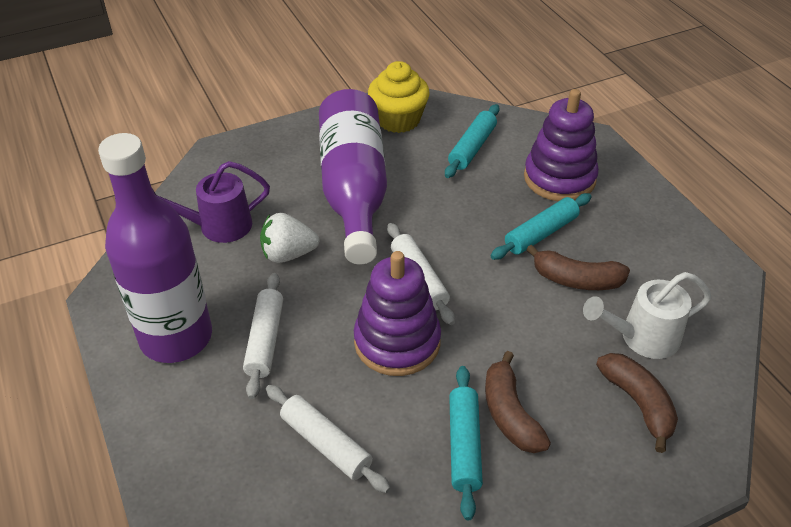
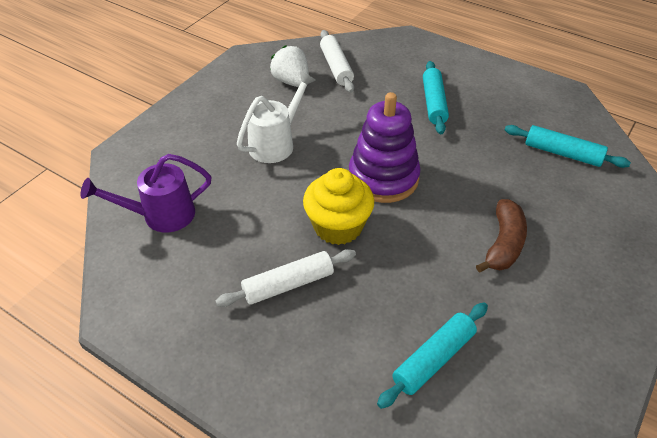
brown banana: 3 -> 1
purple bottle: 2 -> 0
purple stacking toy: 2 -> 1
white rolling pin: 3 -> 2

